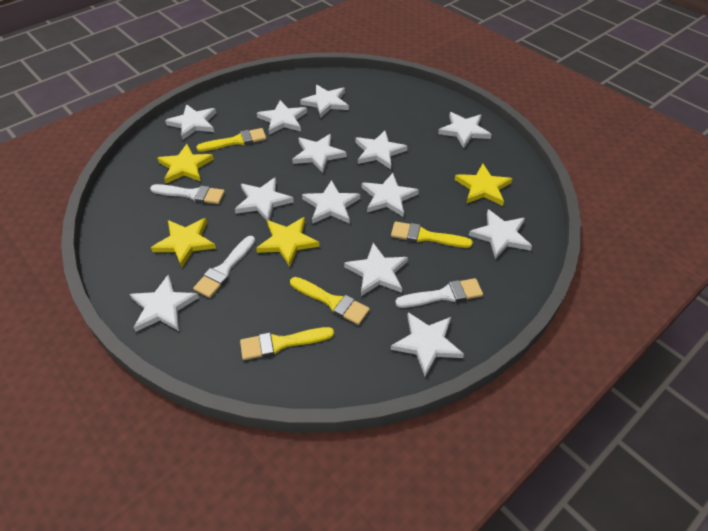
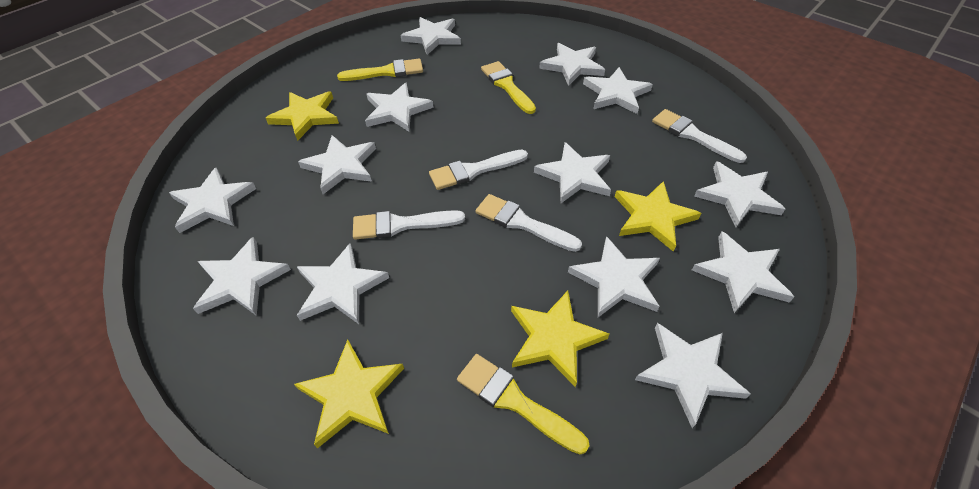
white brush: 3 -> 4
yellow brush: 4 -> 3

